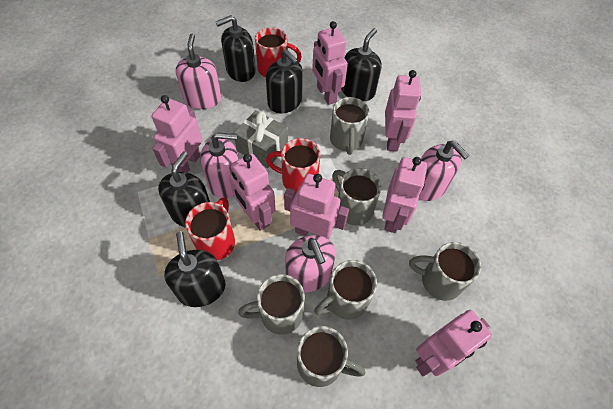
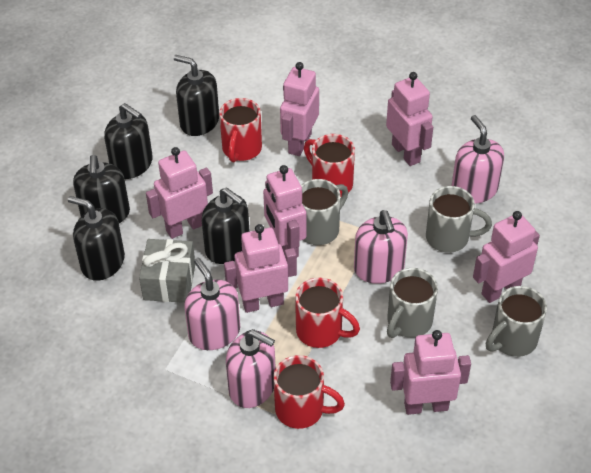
grey mug: 6 -> 4
red mug: 3 -> 4

